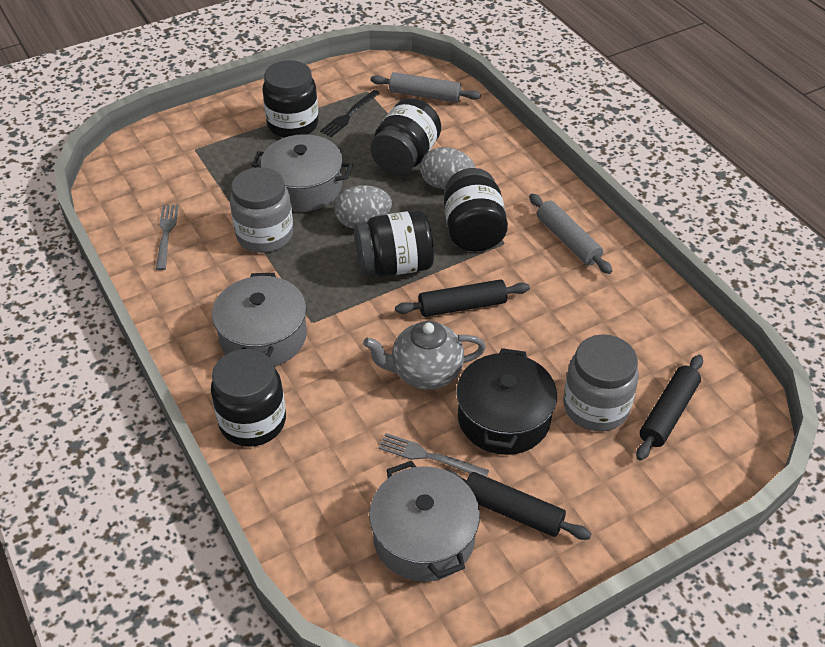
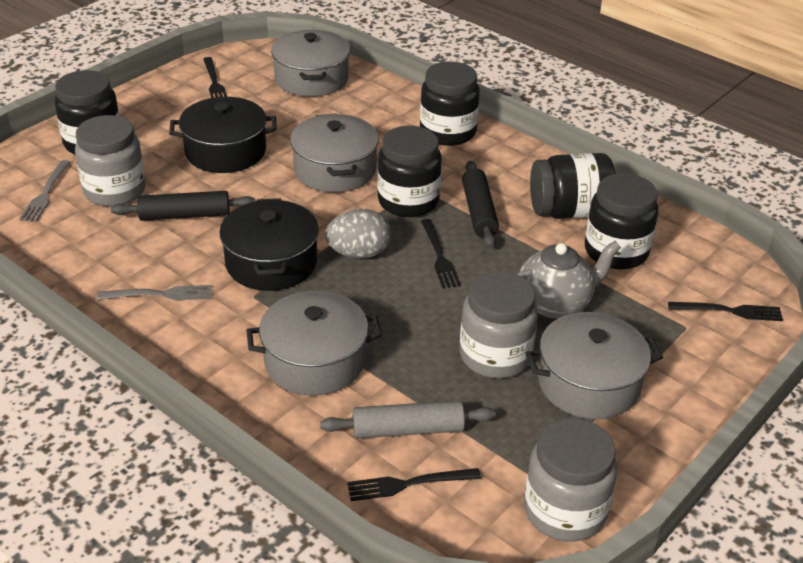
black fork: 1 -> 4
black pot: 1 -> 2
black rolling pin: 3 -> 2
grey egg: 2 -> 1
grey jar: 2 -> 3
grey pot: 3 -> 4
grey rolling pin: 2 -> 1

